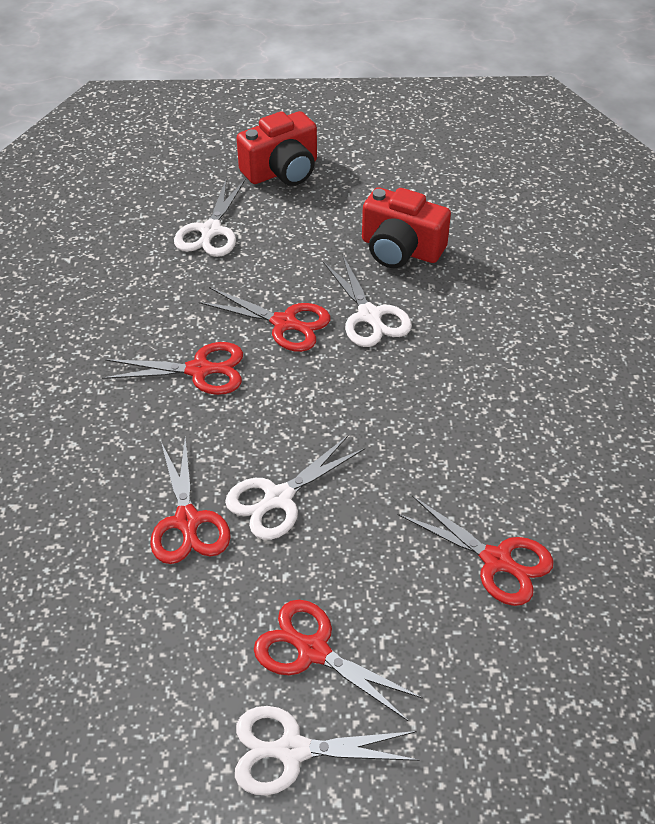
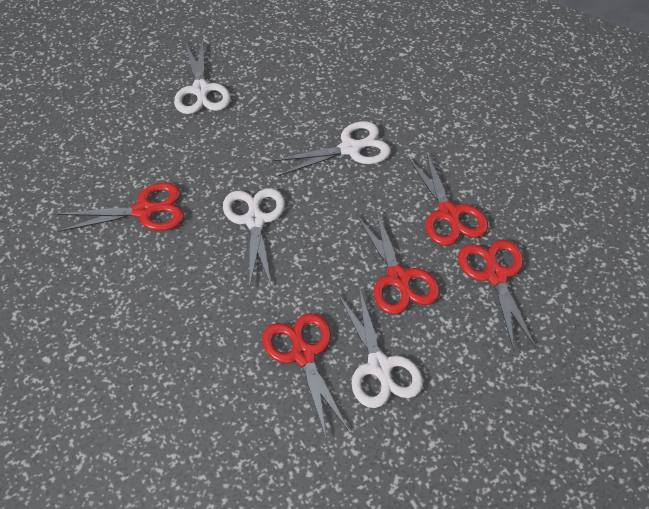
red camera: 2 -> 0

